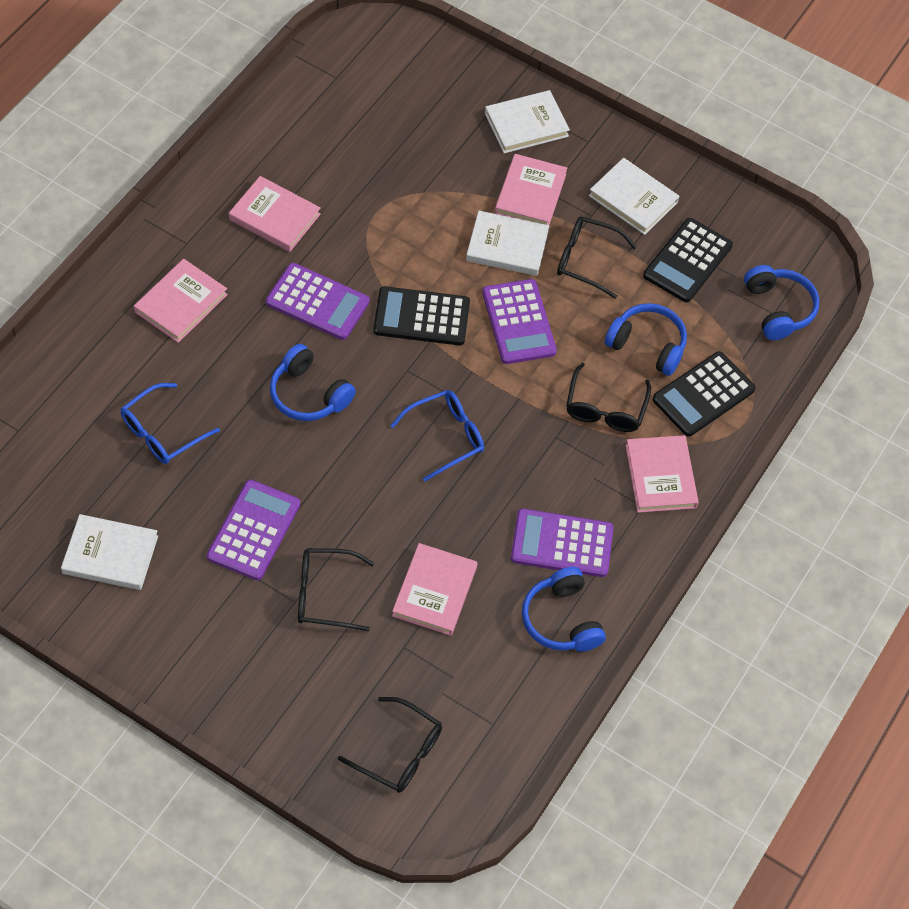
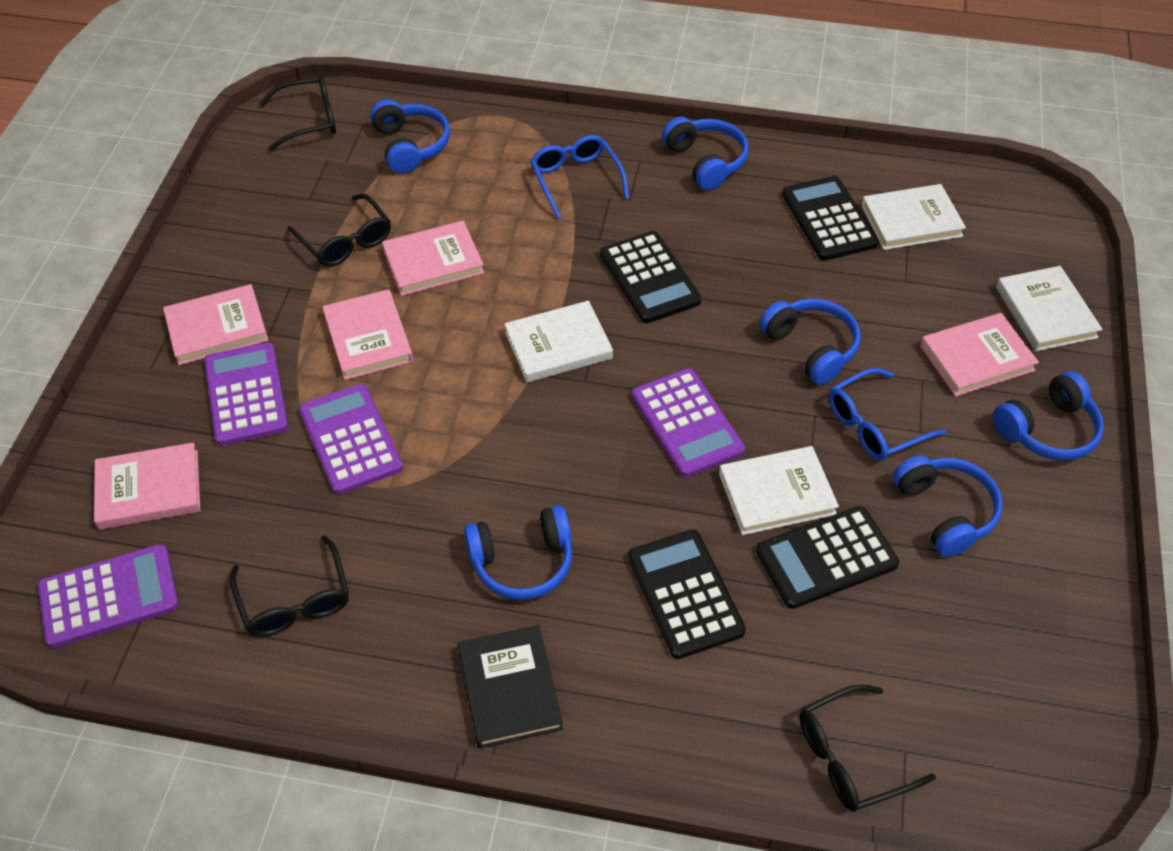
black book: 0 -> 1
black calculator: 3 -> 4
blue headphones: 4 -> 6

